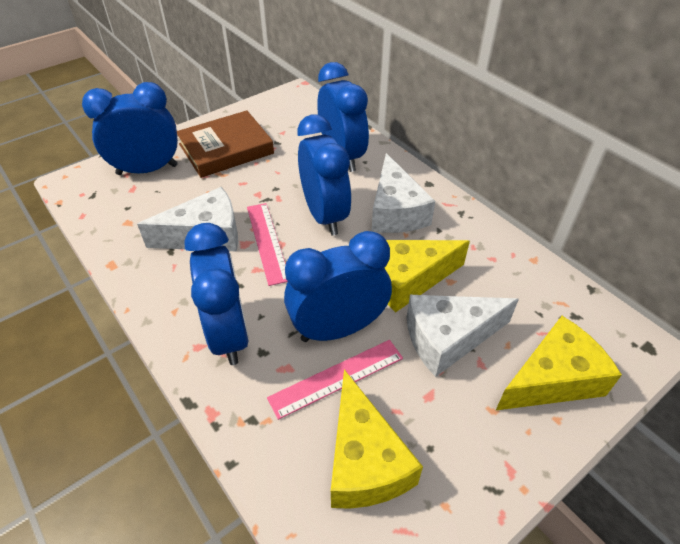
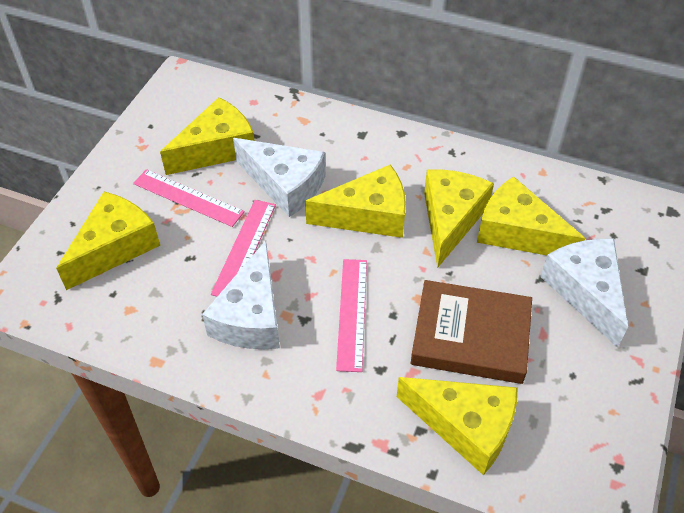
blue clock: 5 -> 0
pink ruler: 2 -> 3
yellow cheese: 3 -> 6

